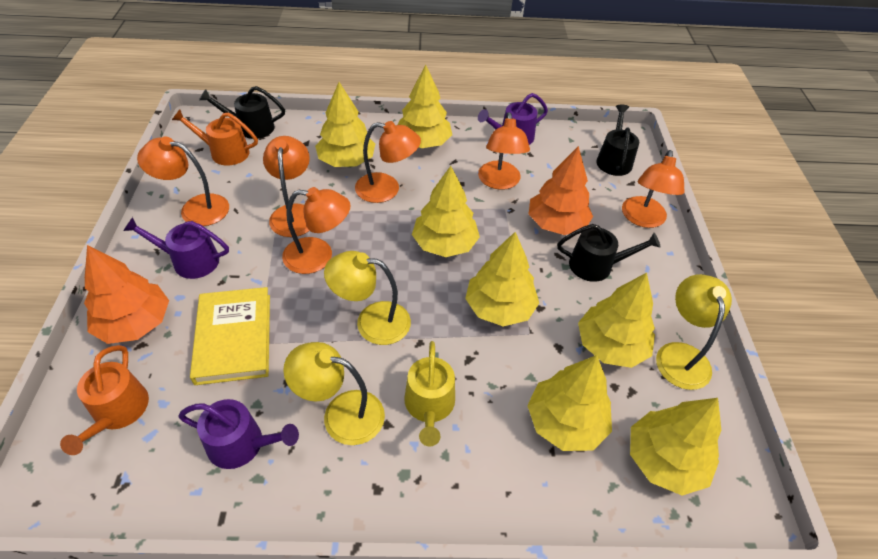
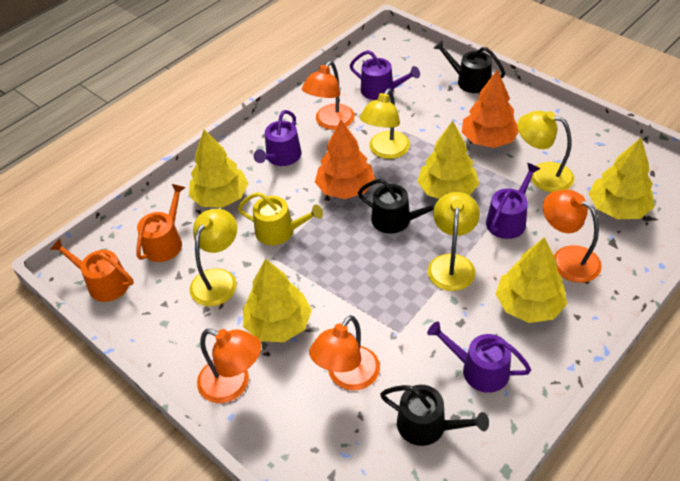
orange lamp: 6 -> 4
purple watering can: 3 -> 4
yellow book: 1 -> 0
yellow lamp: 3 -> 4
yellow tree: 7 -> 5

